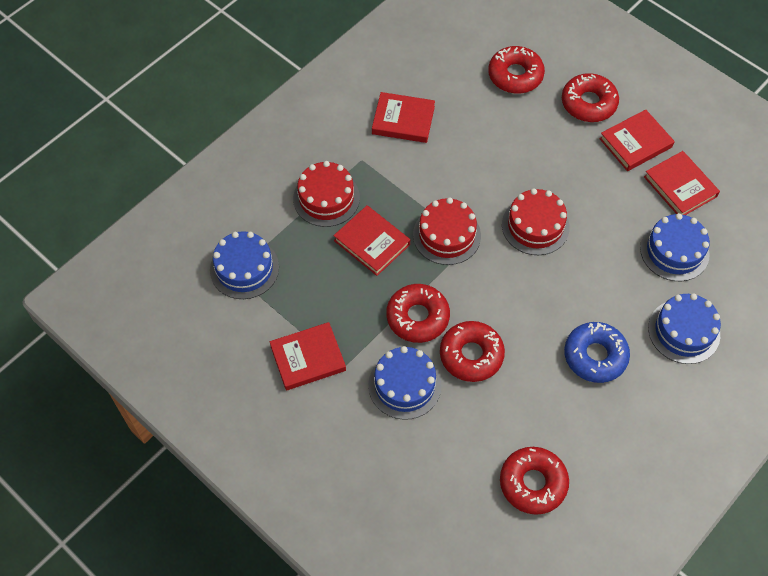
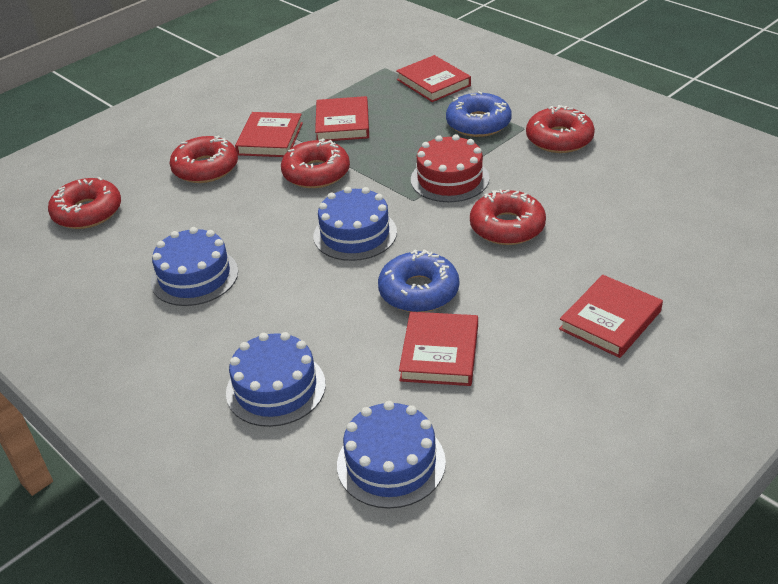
blue donut: 1 -> 2
red cake: 3 -> 1

